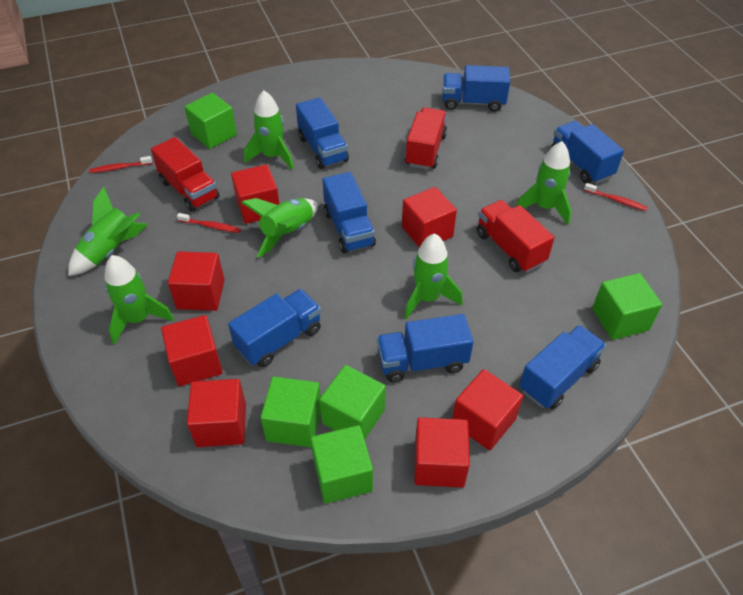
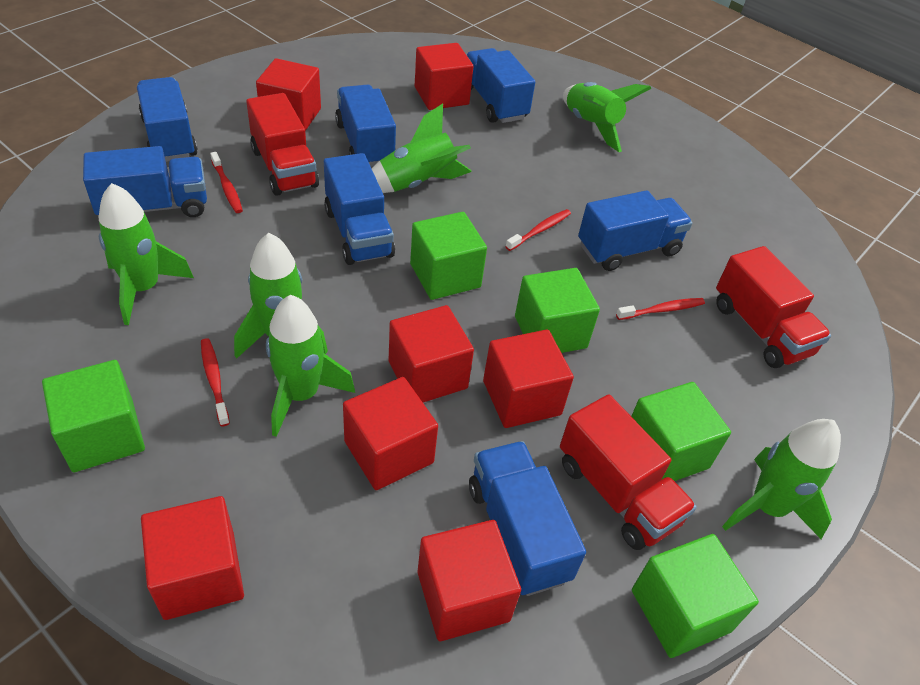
red toothbrush: 3 -> 4

